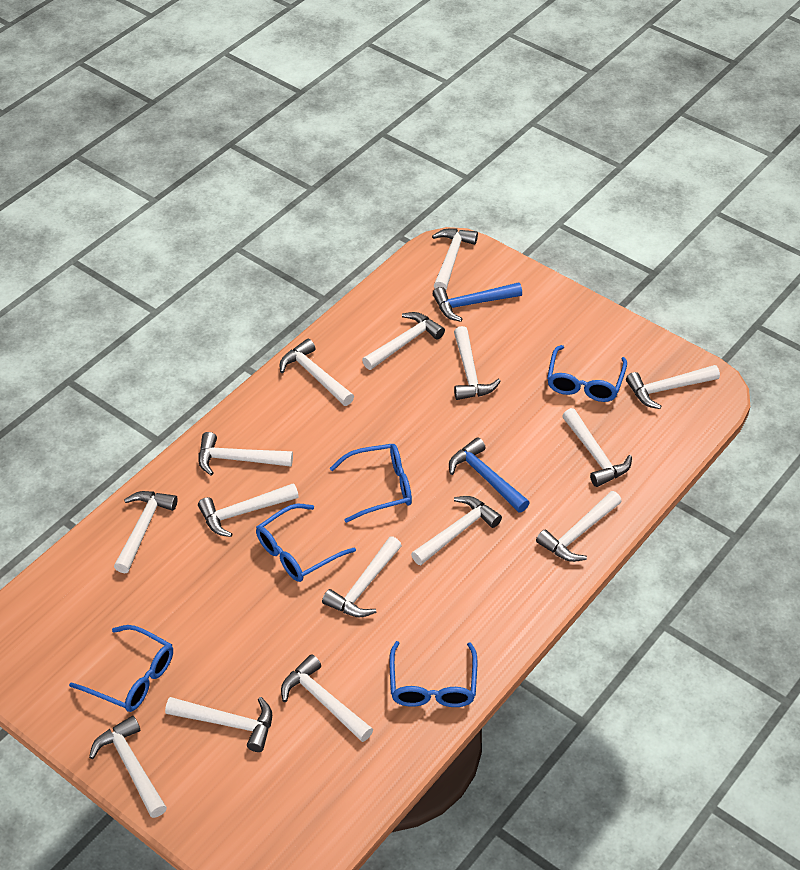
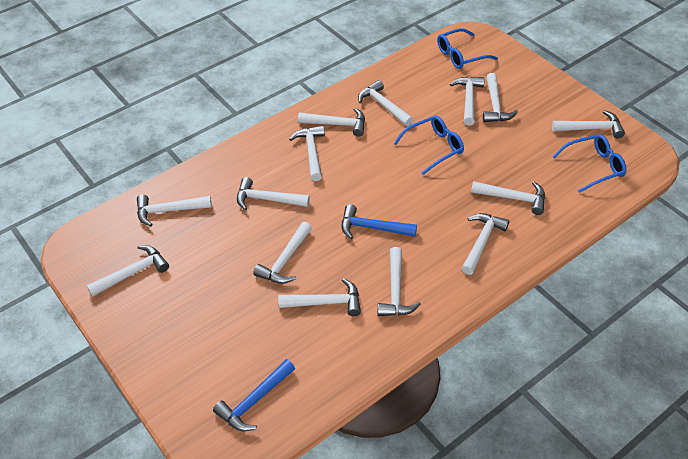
blue glasses: 5 -> 3
white hammer: 15 -> 14

